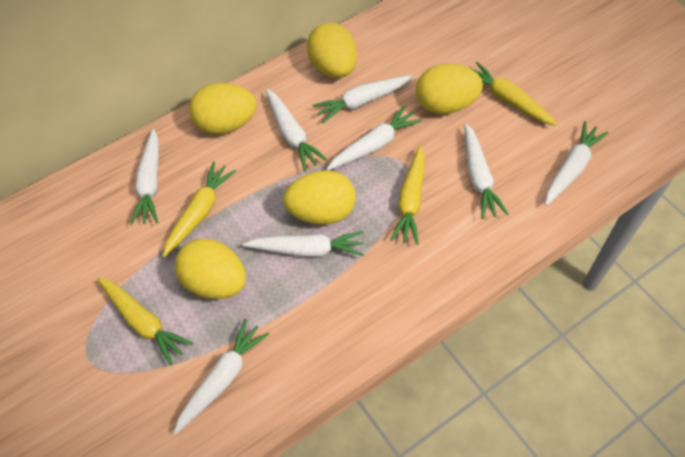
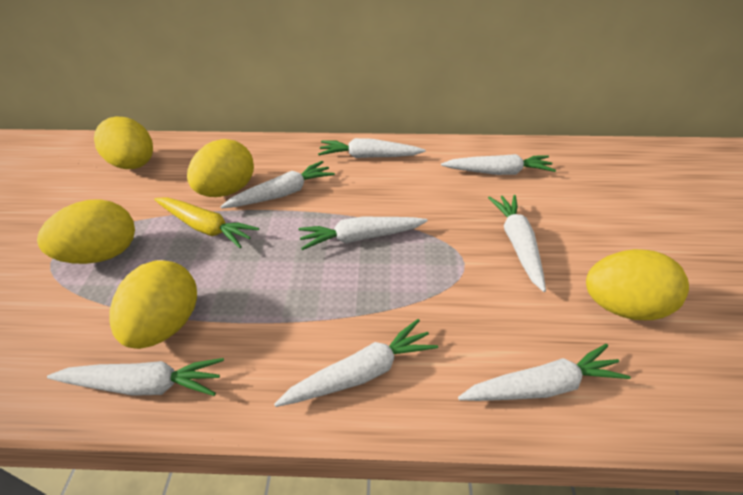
yellow carrot: 4 -> 1

